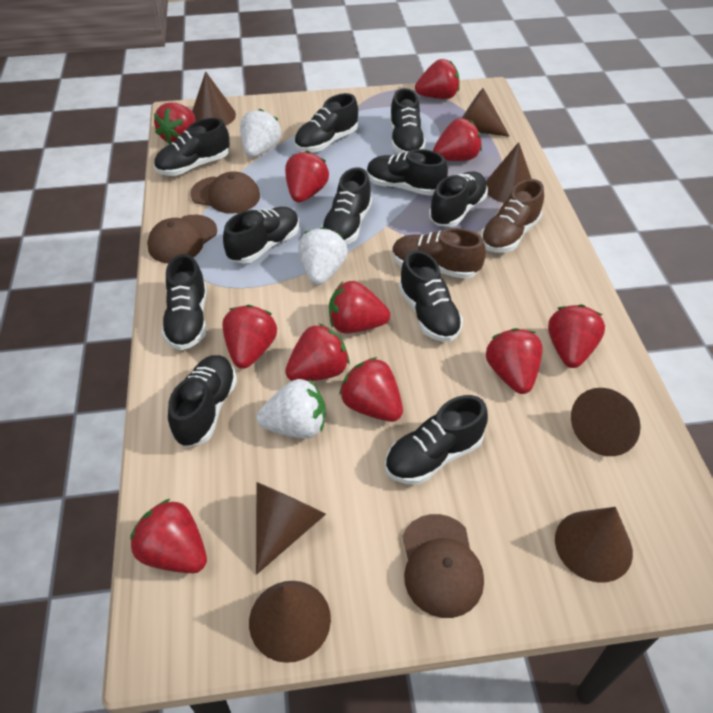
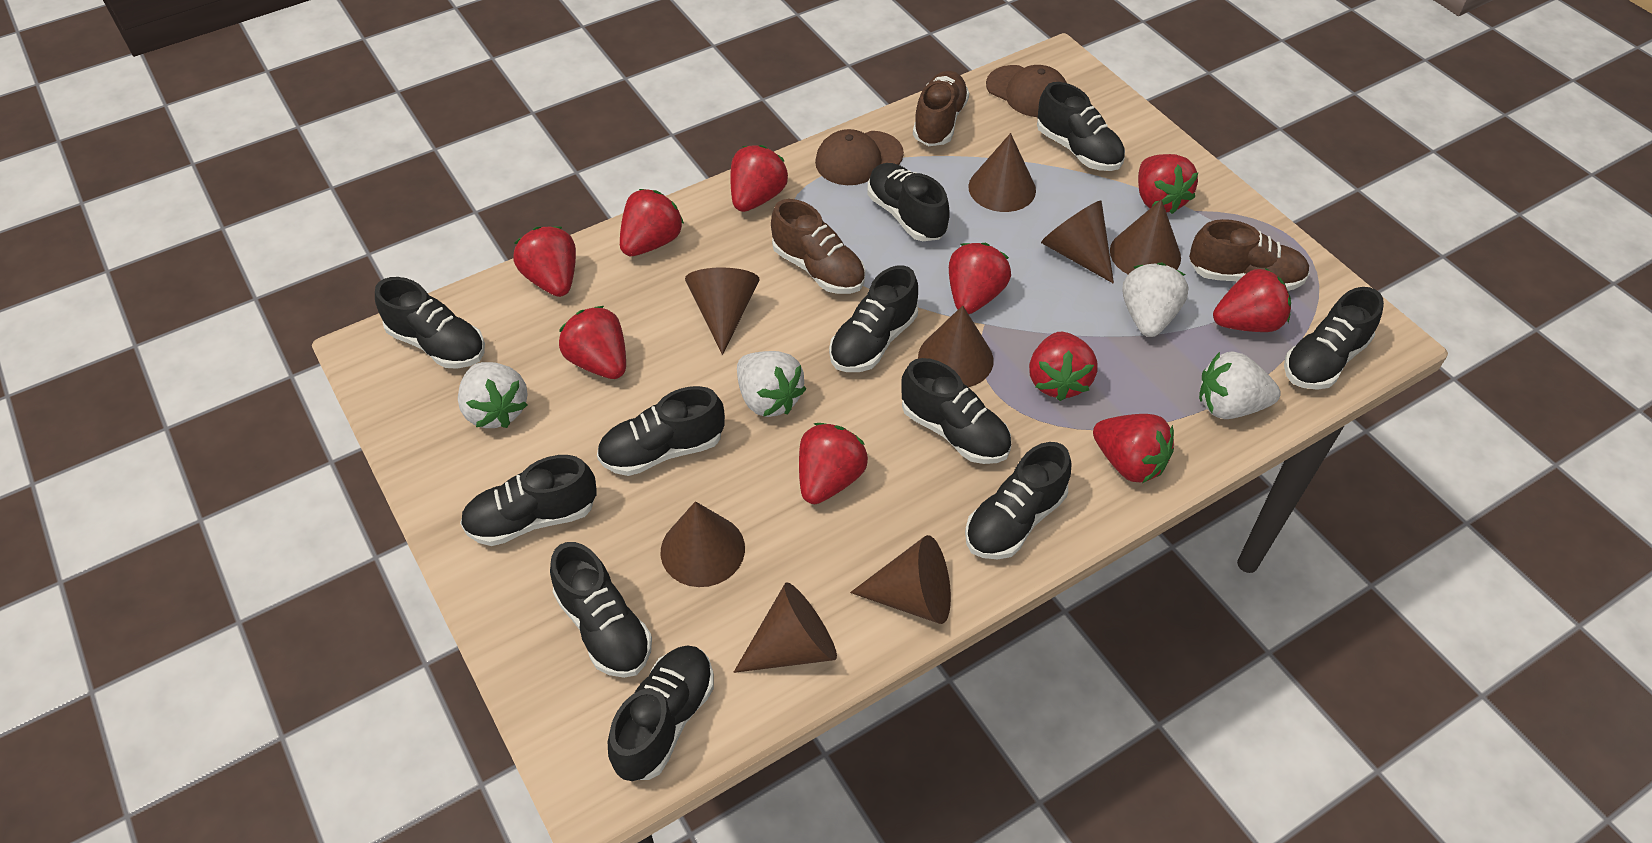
brown cap: 3 -> 2
brown cone: 7 -> 8
brown shoe: 2 -> 3
red strawberry: 11 -> 10
white strawberry: 3 -> 4

